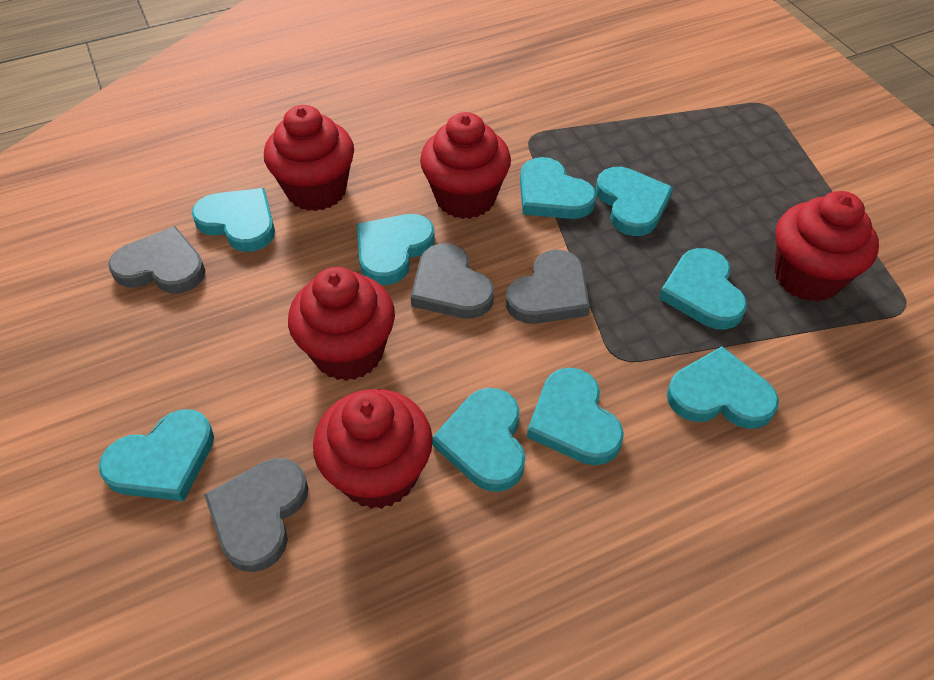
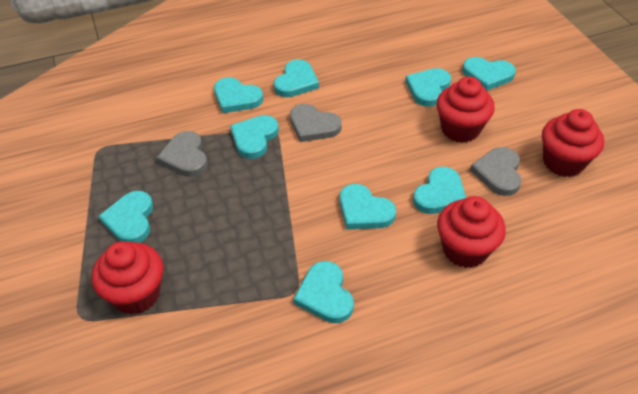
grey heart: 4 -> 3
red cupcake: 5 -> 4

